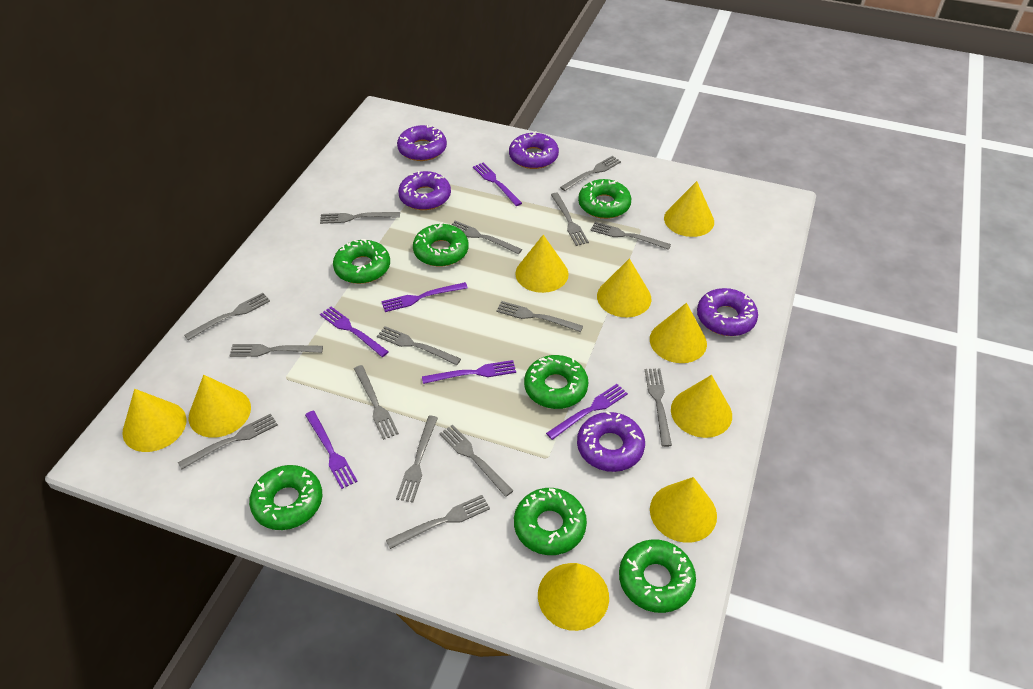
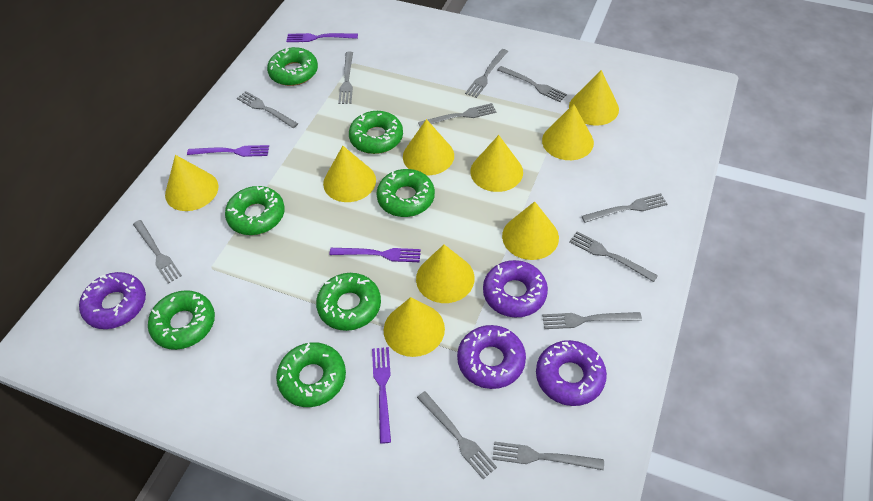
grey fork: 15 -> 11
purple donut: 5 -> 4
purple fork: 6 -> 4

